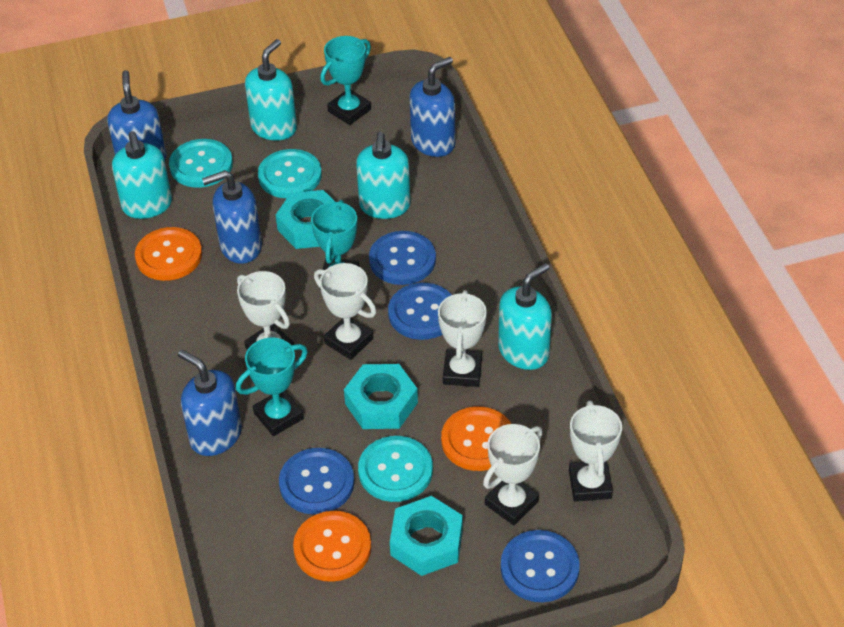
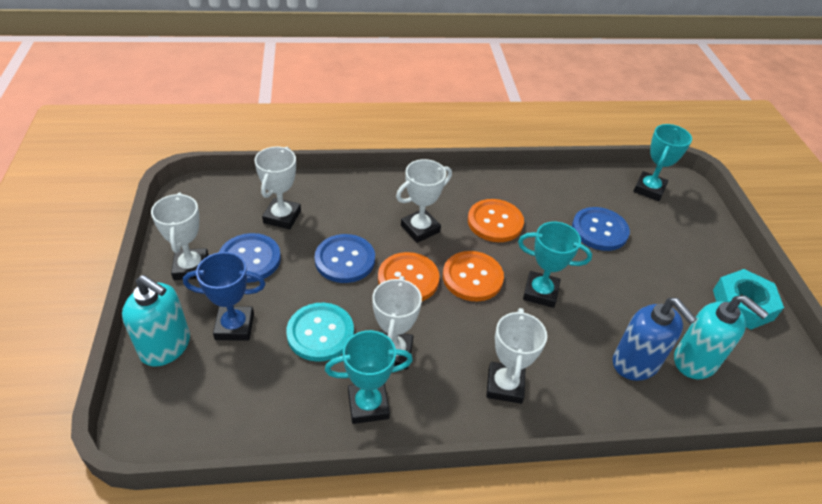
blue button: 4 -> 3
blue soap dispenser: 4 -> 1
blue trophy: 0 -> 1
turquoise button: 3 -> 1
turquoise nut: 3 -> 1
turquoise soap dispenser: 4 -> 2

